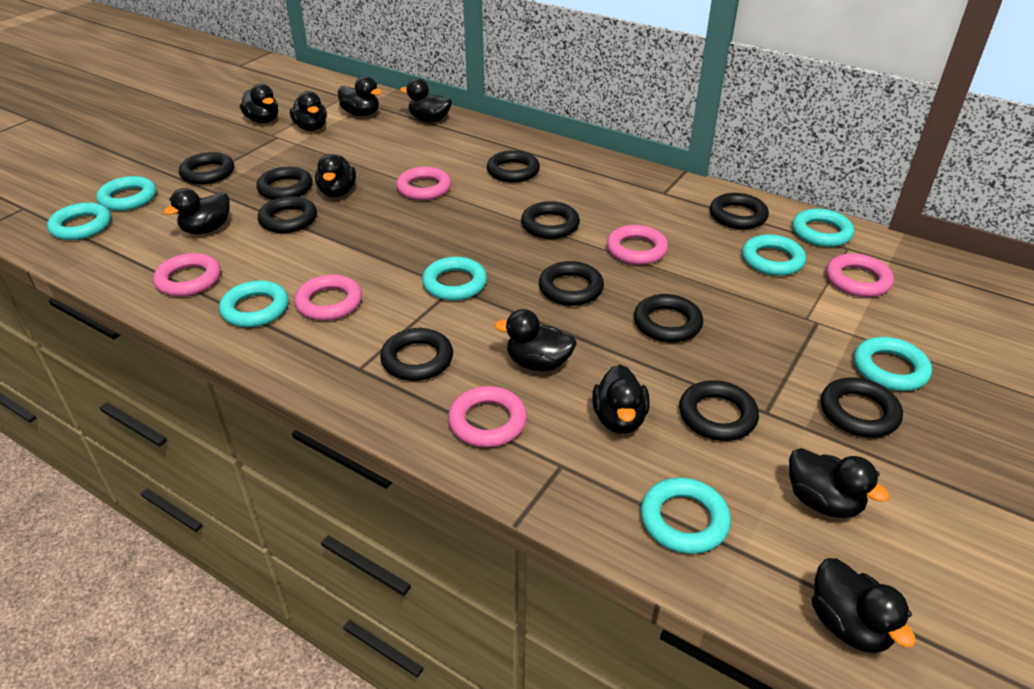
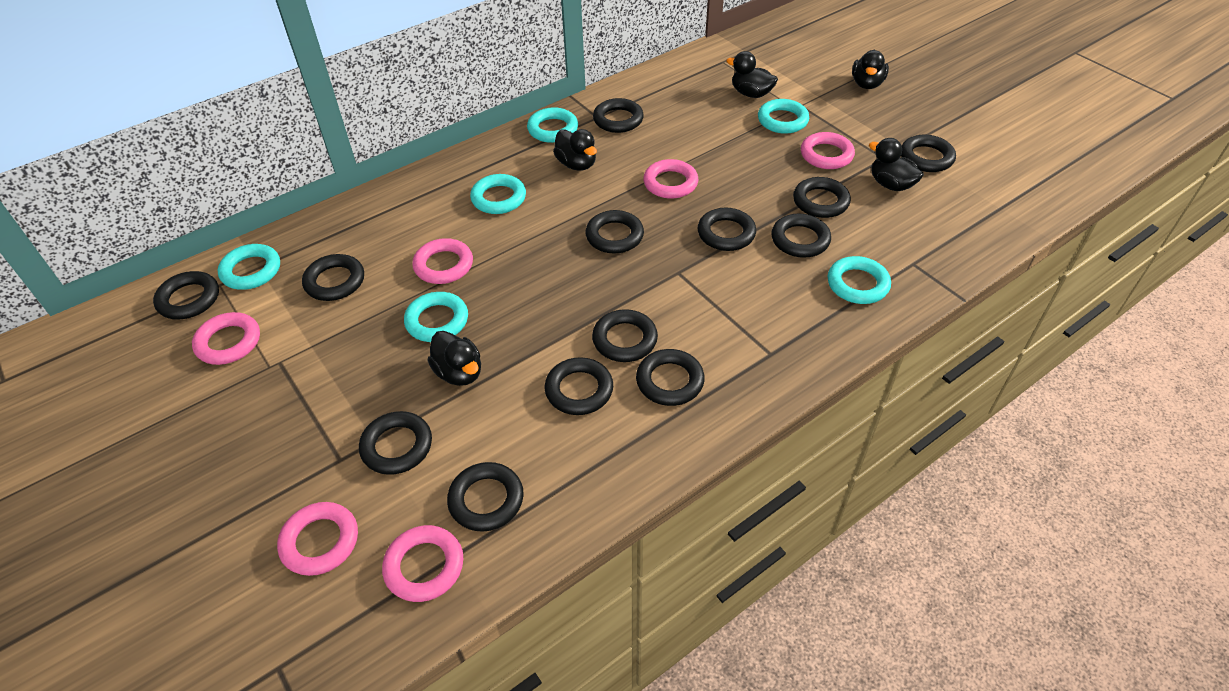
black duck: 10 -> 5
black ring: 11 -> 13
turquoise ring: 8 -> 6

